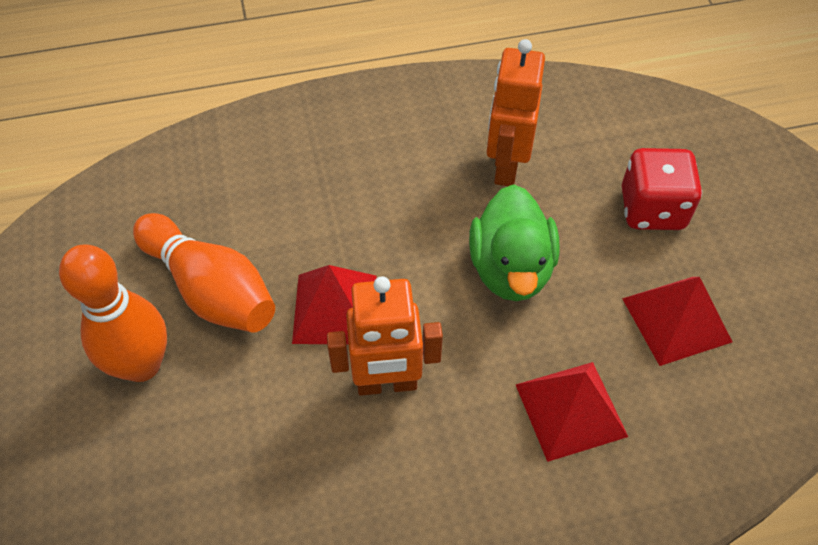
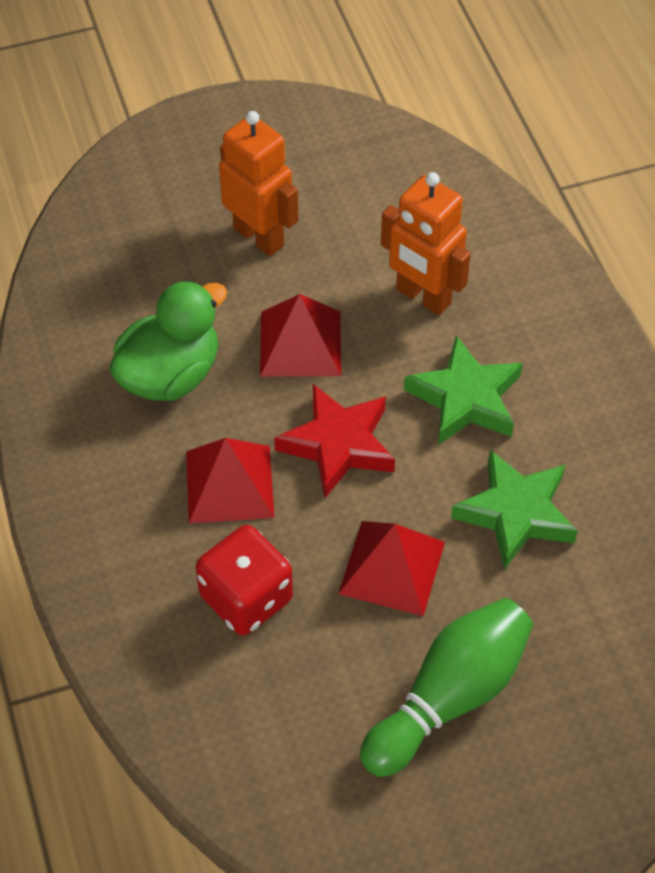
green bowling pin: 0 -> 1
green star: 0 -> 2
orange bowling pin: 2 -> 0
red star: 0 -> 1

